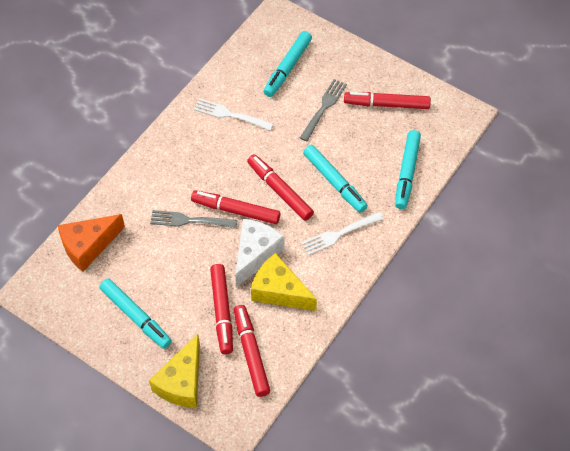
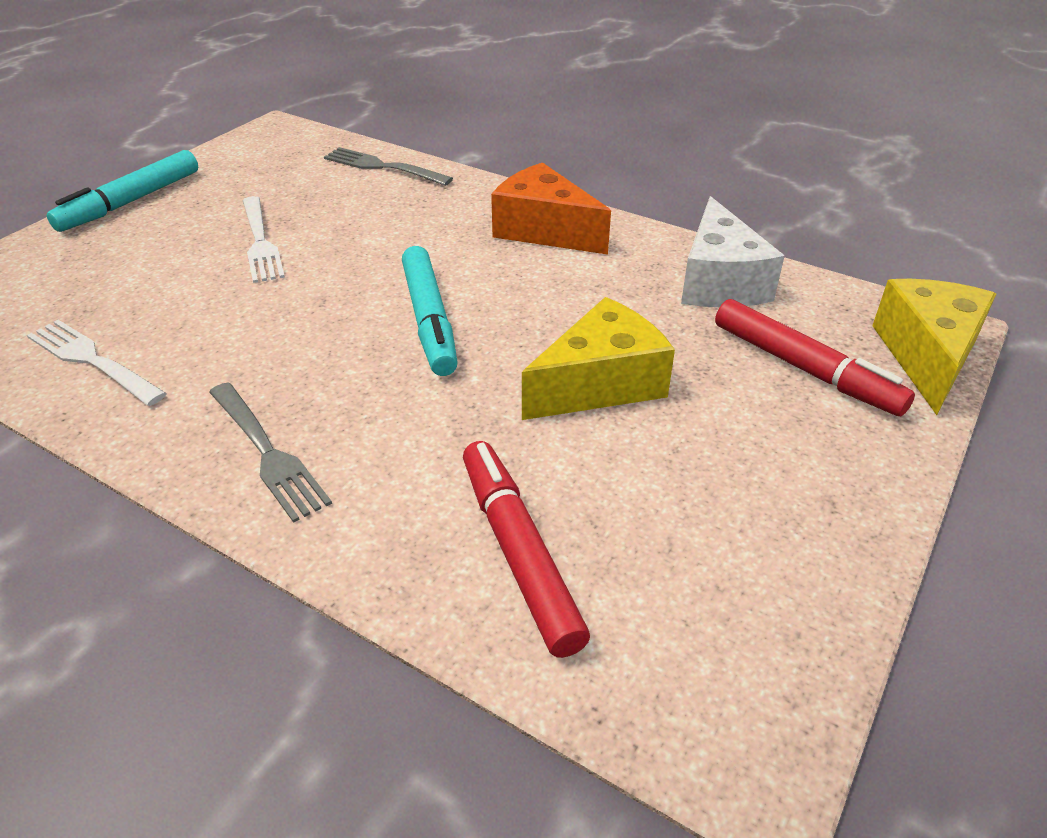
red marker: 5 -> 2
turquoise marker: 4 -> 2

